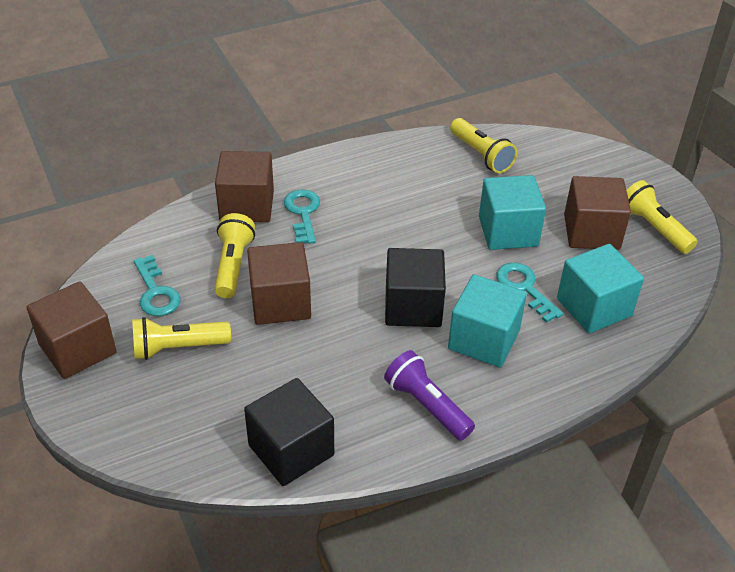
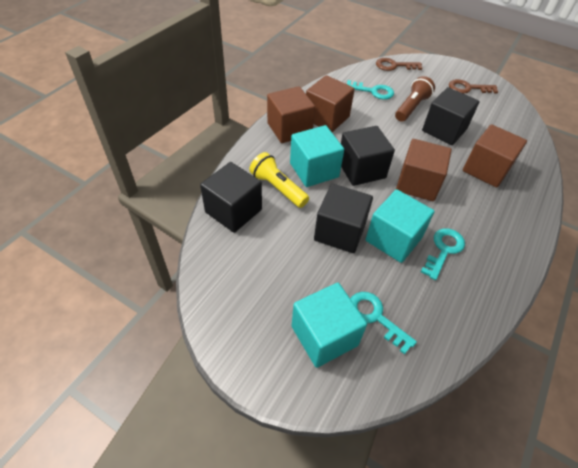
black cube: 2 -> 4
brown flashlight: 0 -> 1
brown key: 0 -> 2
purple flashlight: 1 -> 0
yellow flashlight: 4 -> 1

